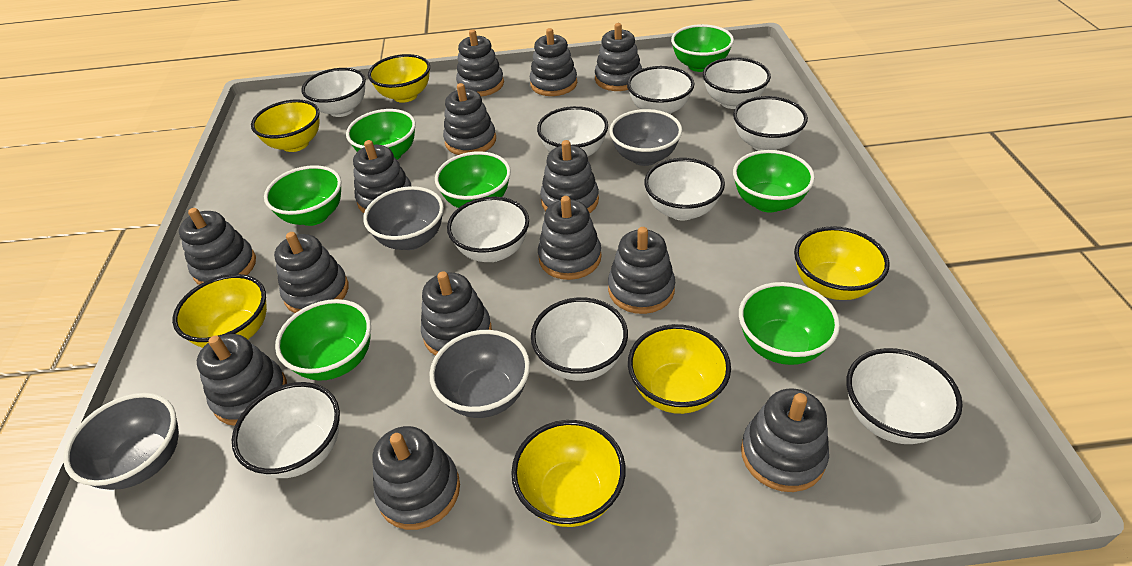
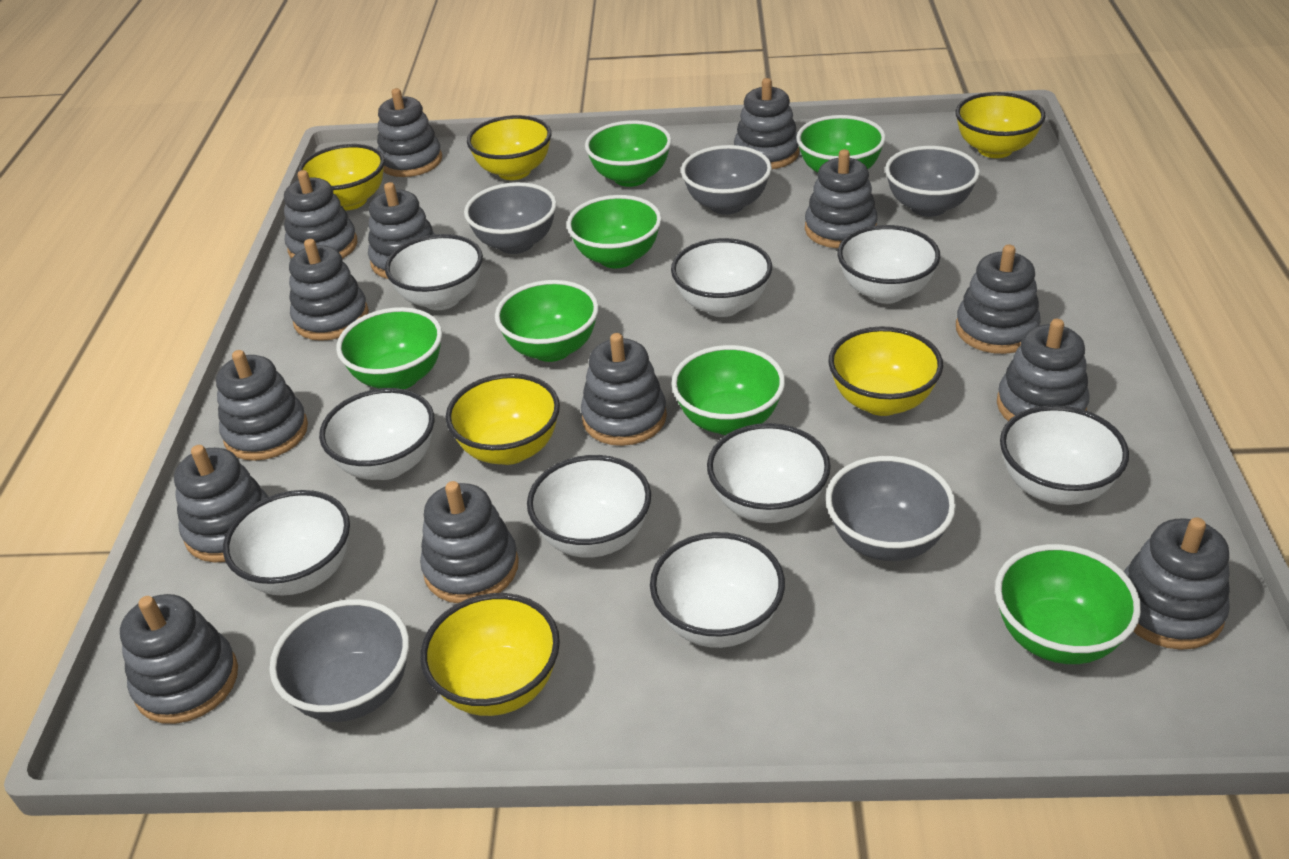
grey bowl: 4 -> 5
white bowl: 10 -> 9

